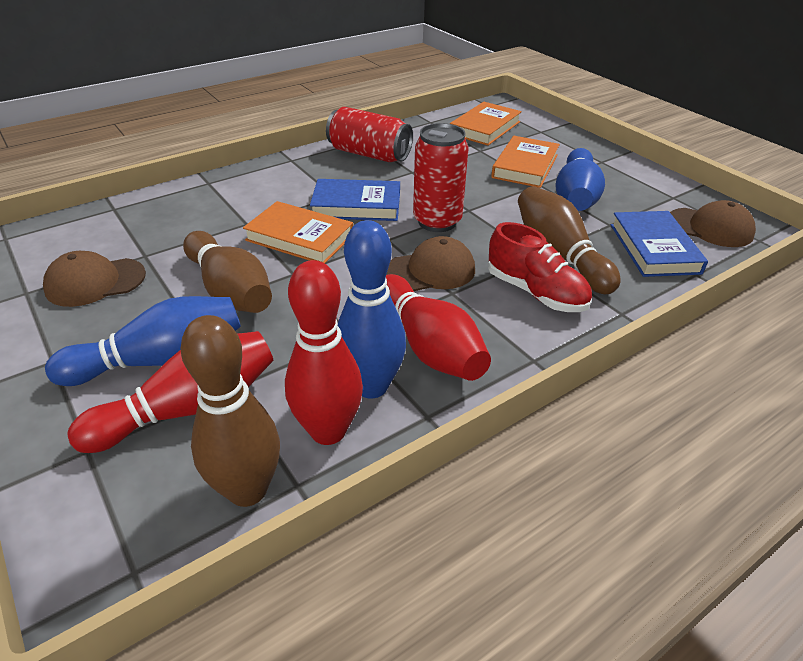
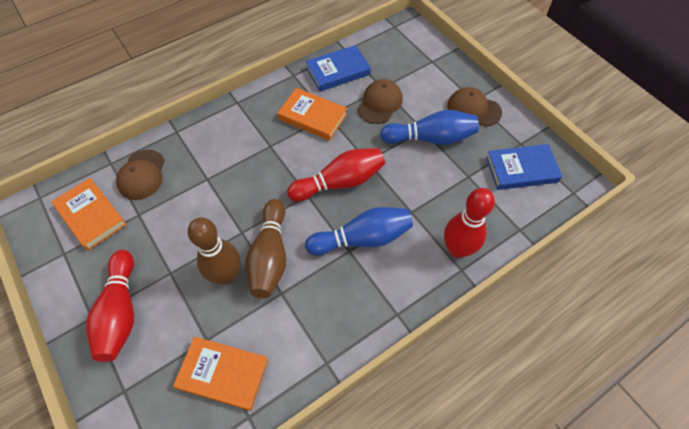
blue bowling pin: 3 -> 2
brown bowling pin: 3 -> 2
red can: 2 -> 0
red shoe: 1 -> 0

